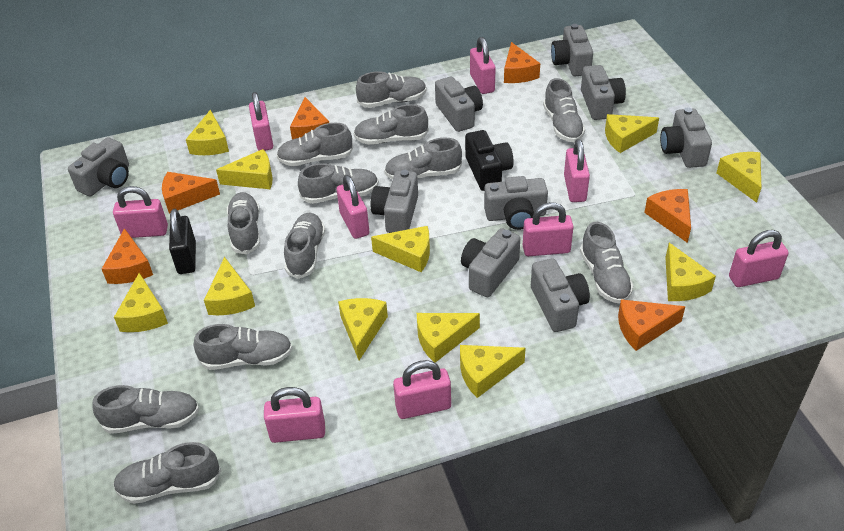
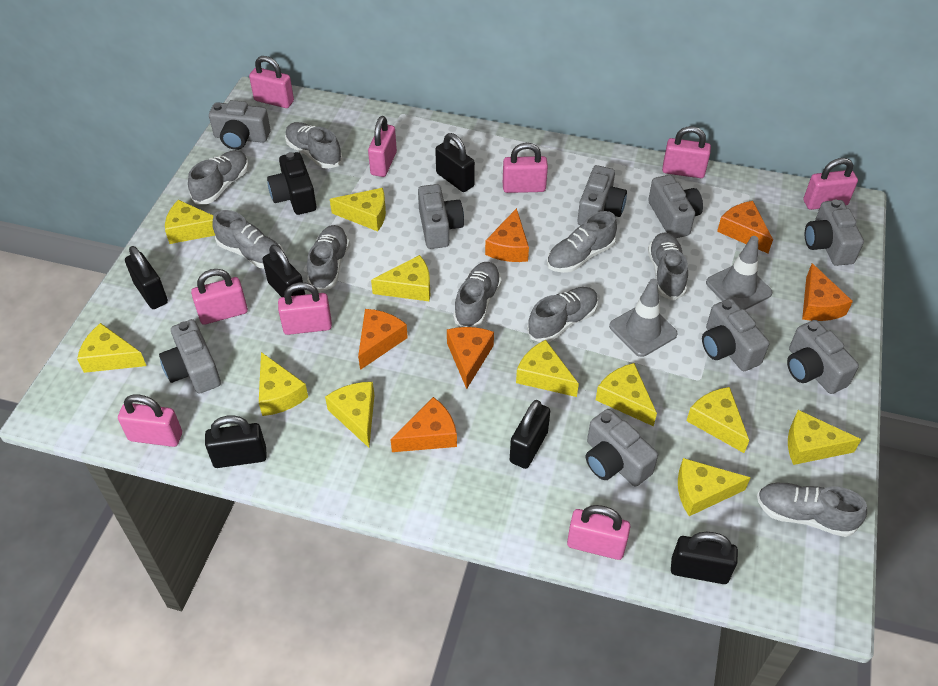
black padlock: 1 -> 6
grey shoe: 12 -> 9
grey traffic cone: 0 -> 2

